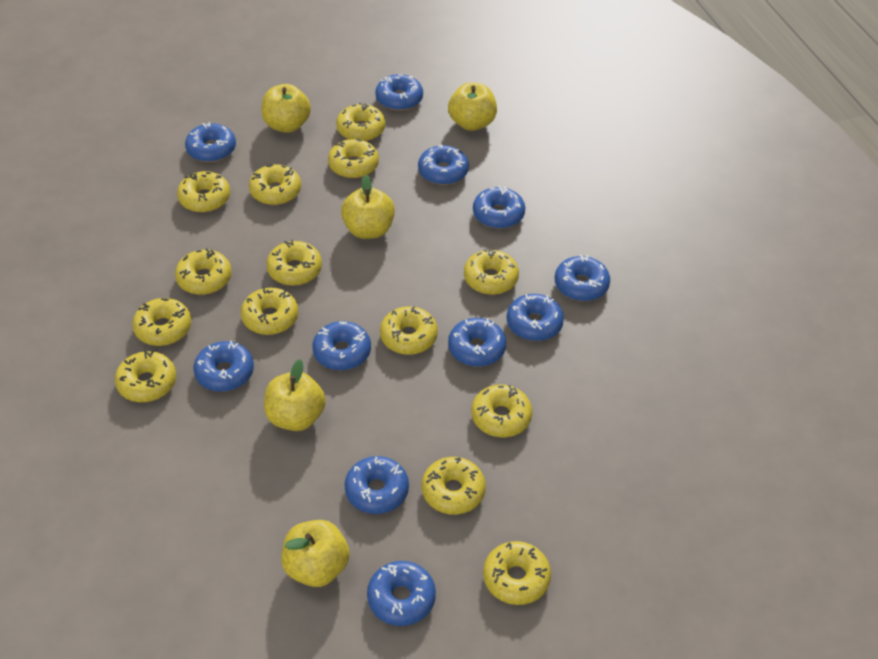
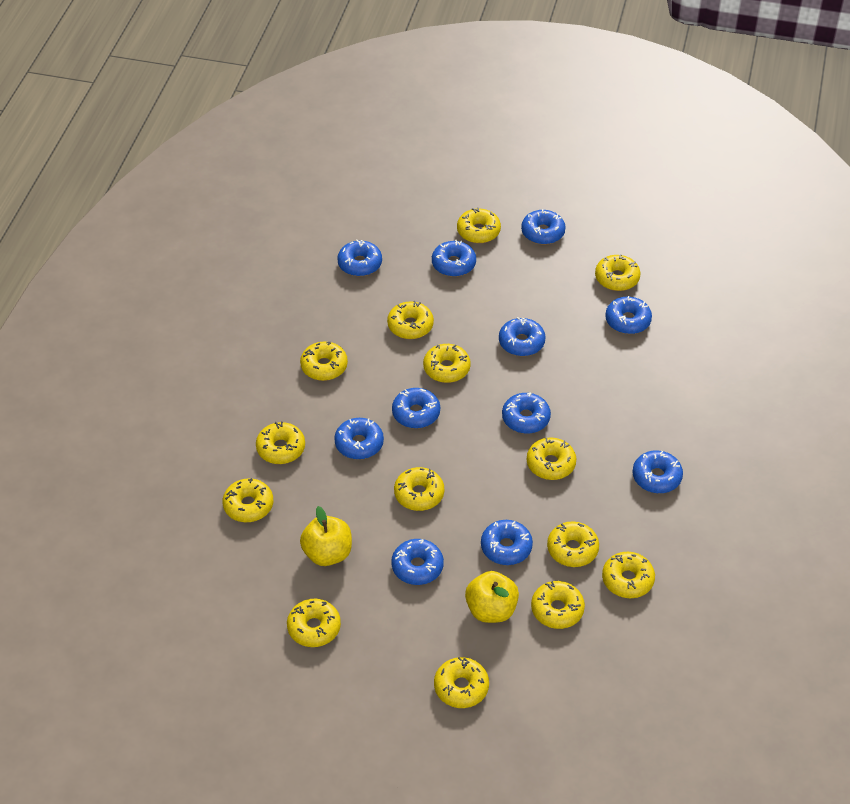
yellow apple: 5 -> 2

